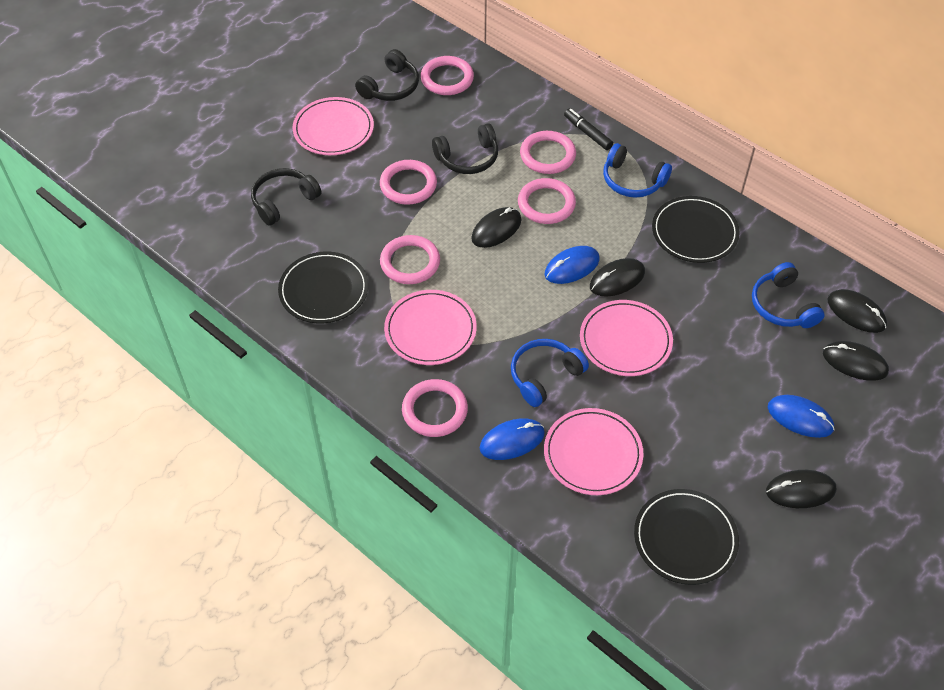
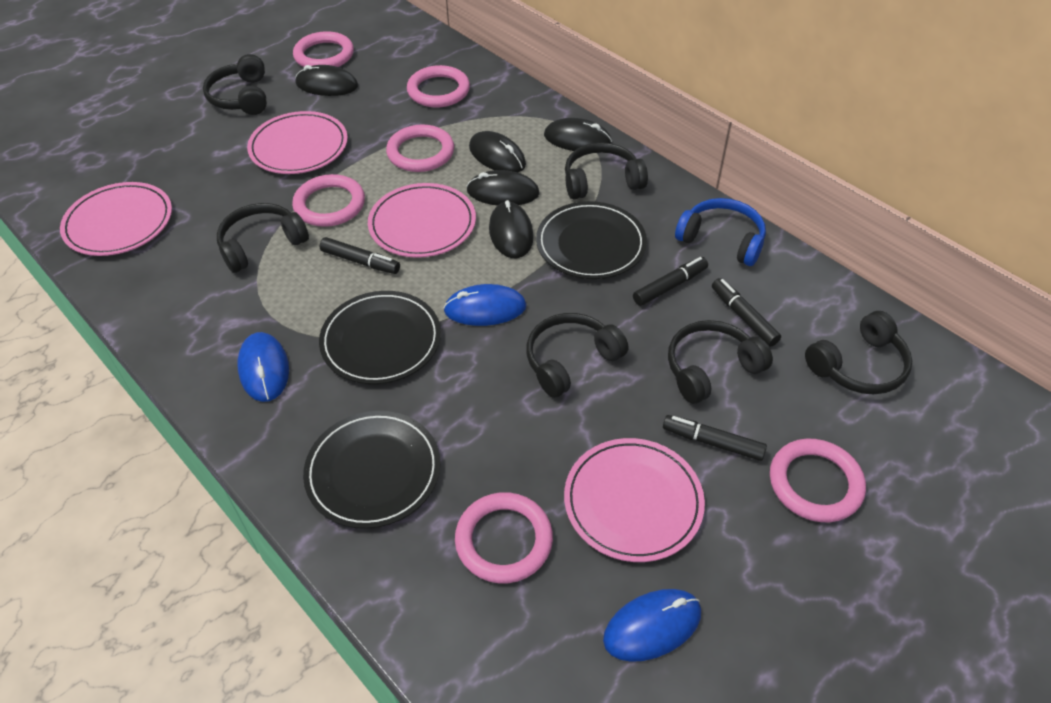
black headphones: 3 -> 6
black marker: 1 -> 4
blue headphones: 3 -> 1

